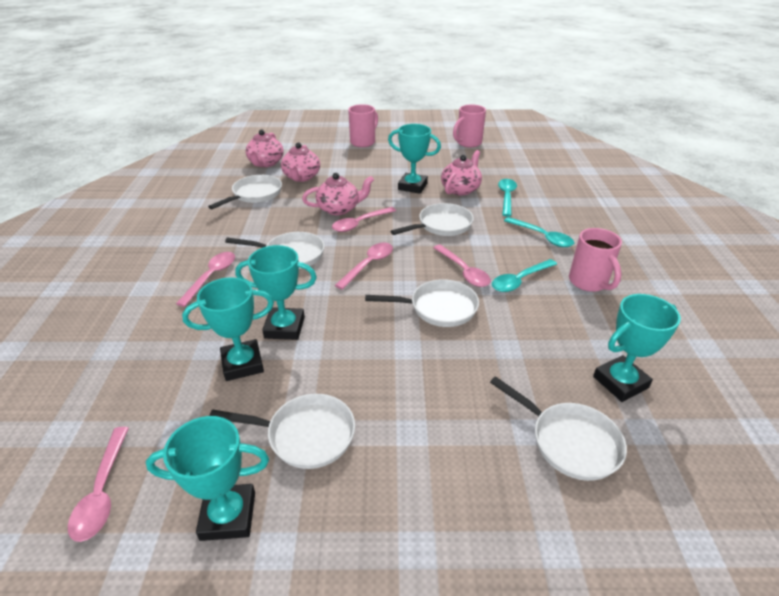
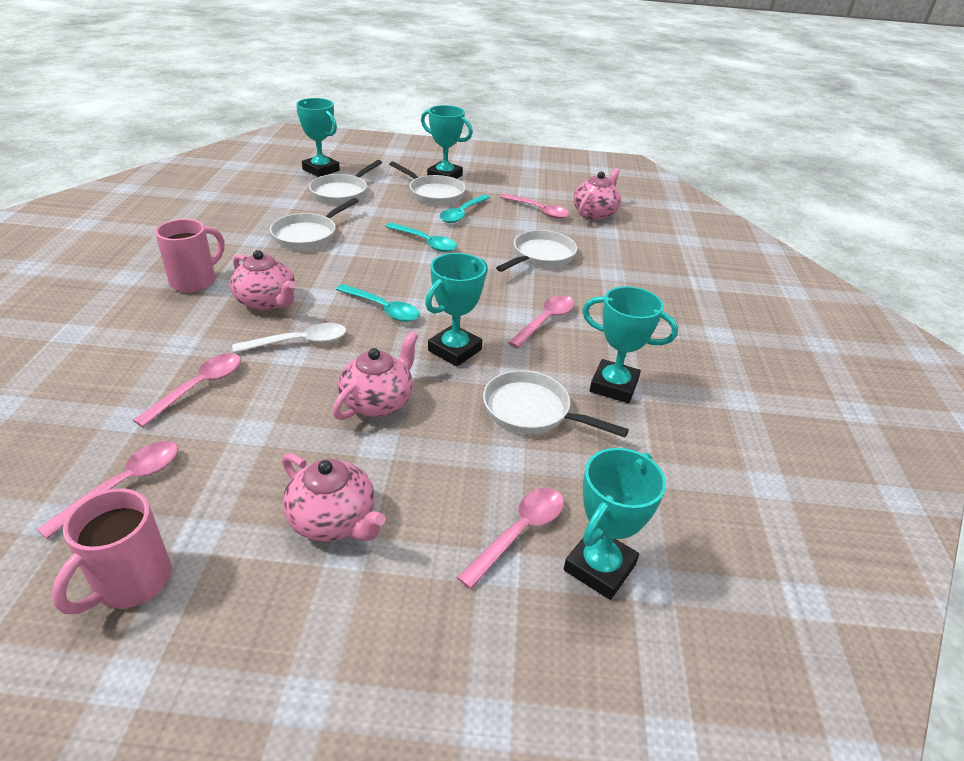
pink mug: 3 -> 2
white pan: 6 -> 5
white spoon: 0 -> 1

